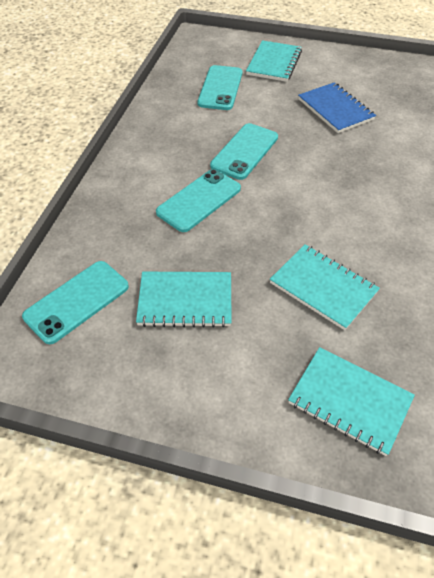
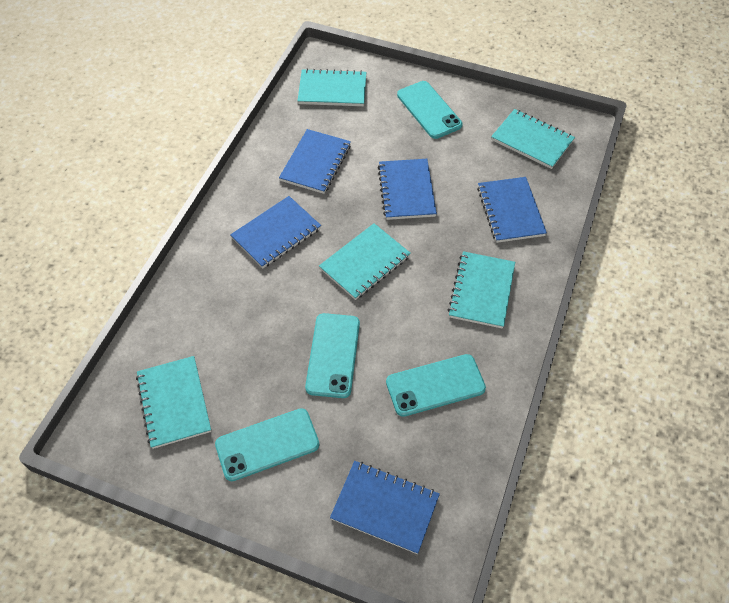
blue notebook: 1 -> 5
turquoise notebook: 4 -> 5

